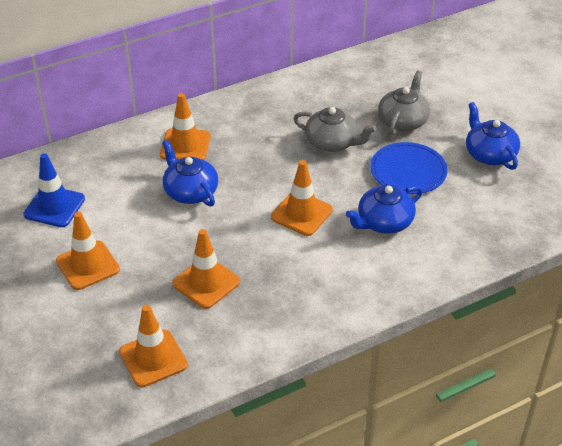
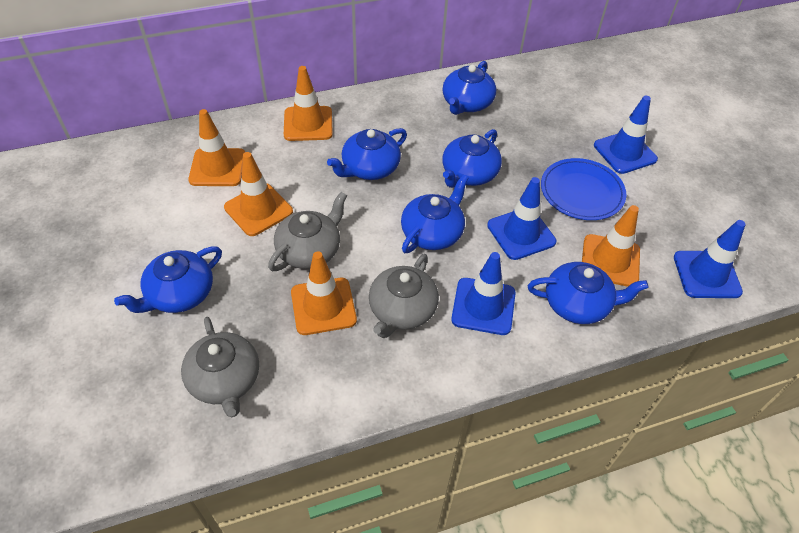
blue teapot: 3 -> 6
blue traffic cone: 1 -> 4
grey teapot: 2 -> 3

